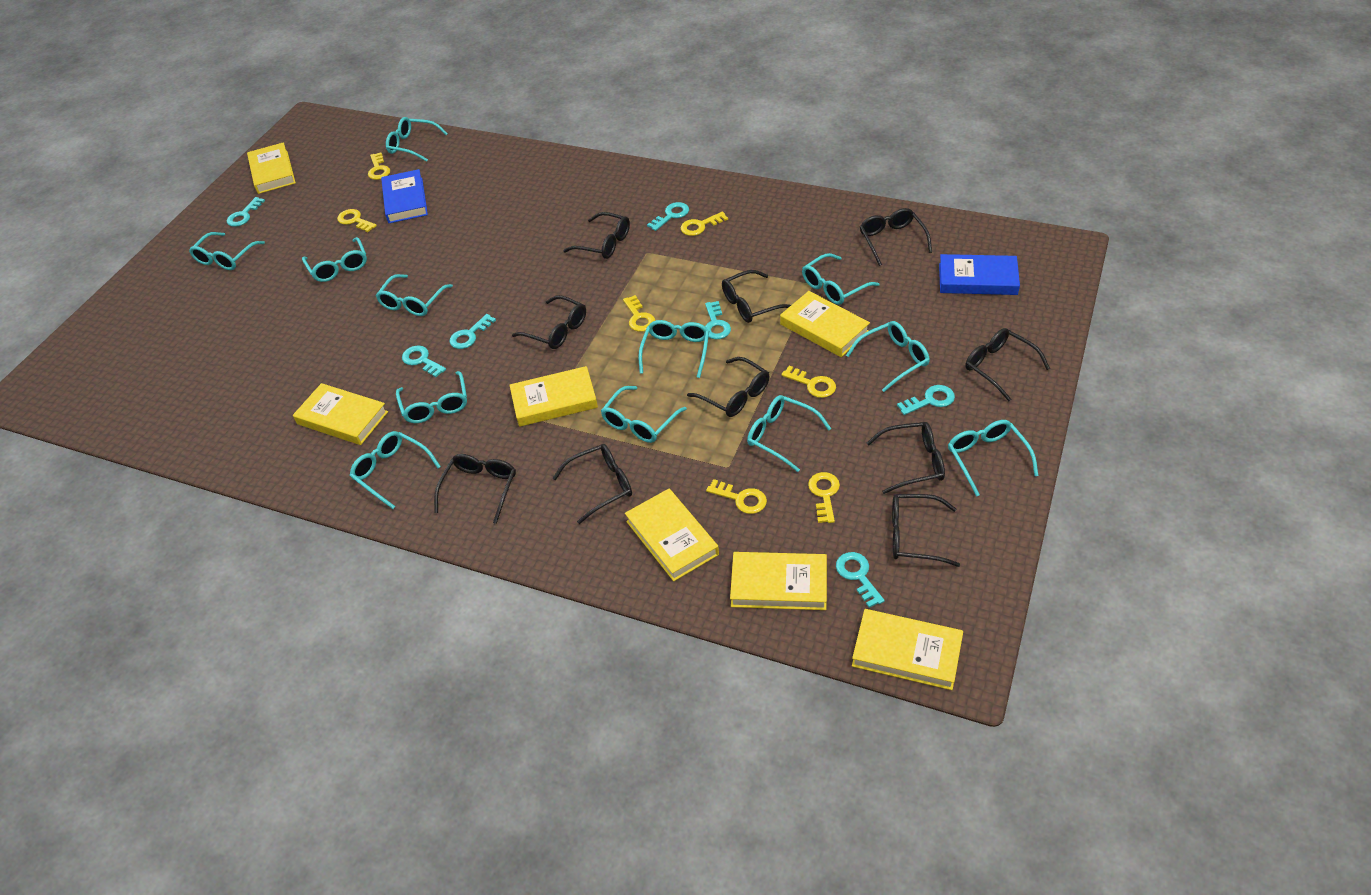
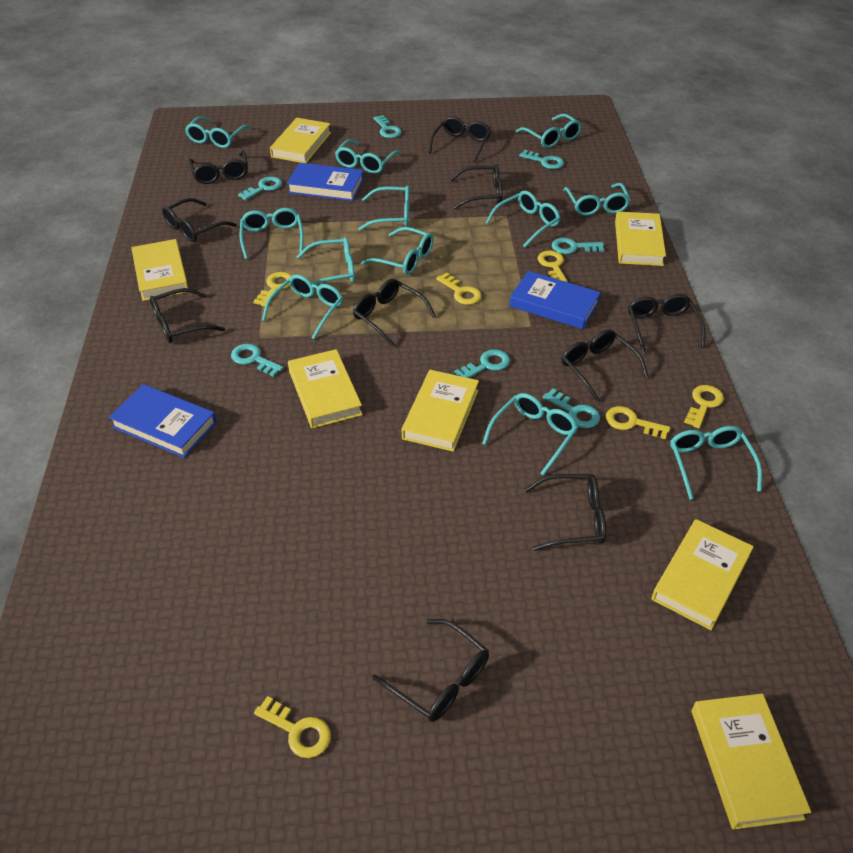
blue book: 2 -> 3
yellow key: 7 -> 6

